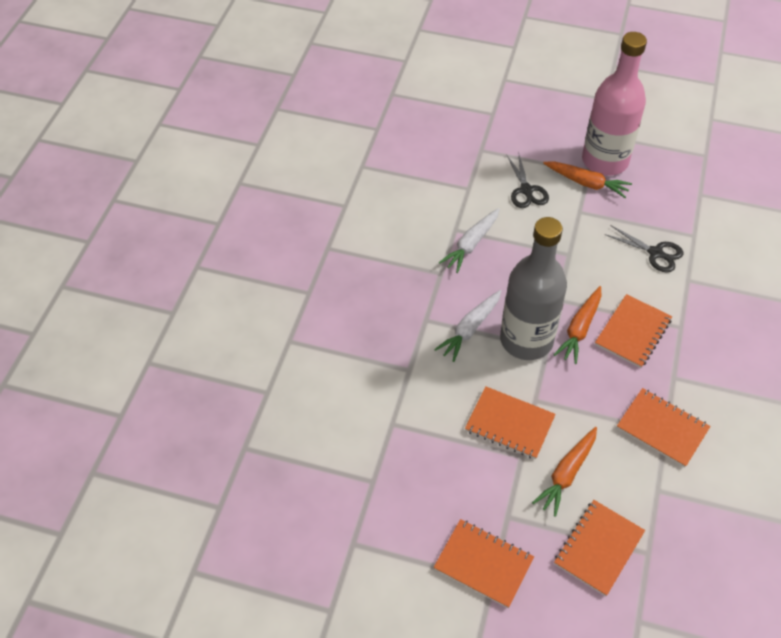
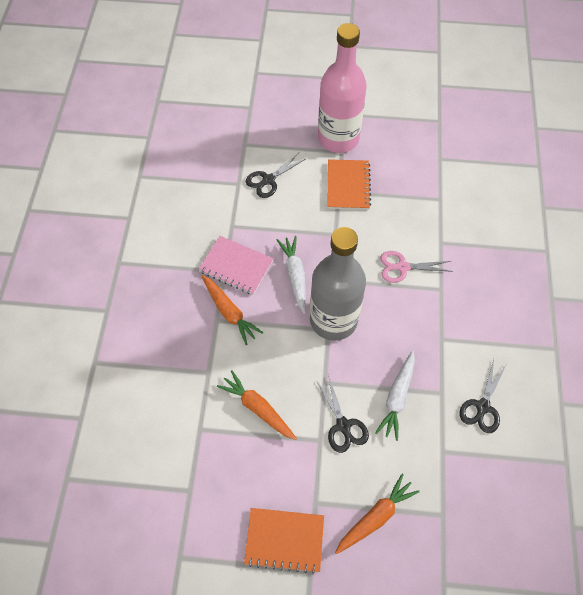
black scissors: 2 -> 3
orange notebook: 5 -> 2
pink notebook: 0 -> 1
pink scissors: 0 -> 1

